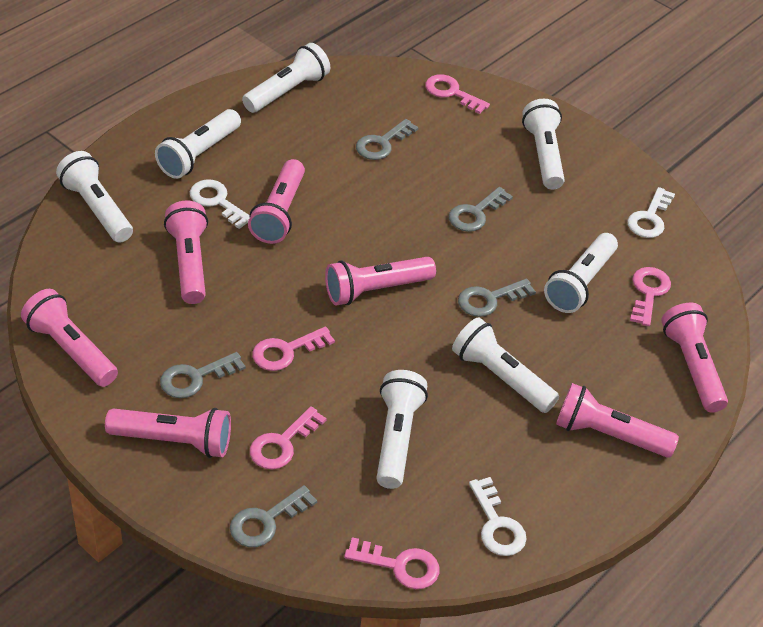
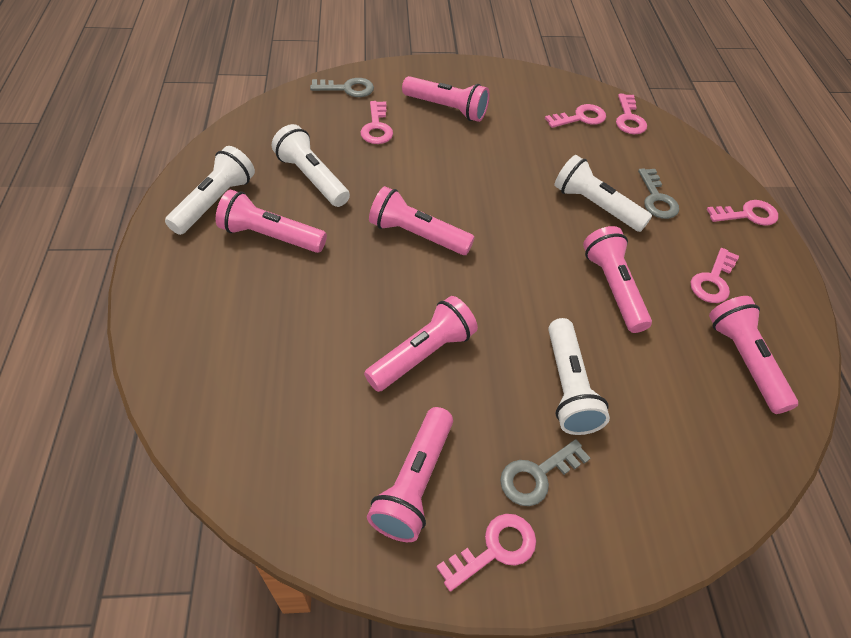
grey key: 5 -> 3
pink key: 5 -> 6
white flashlight: 7 -> 4
white key: 3 -> 0

